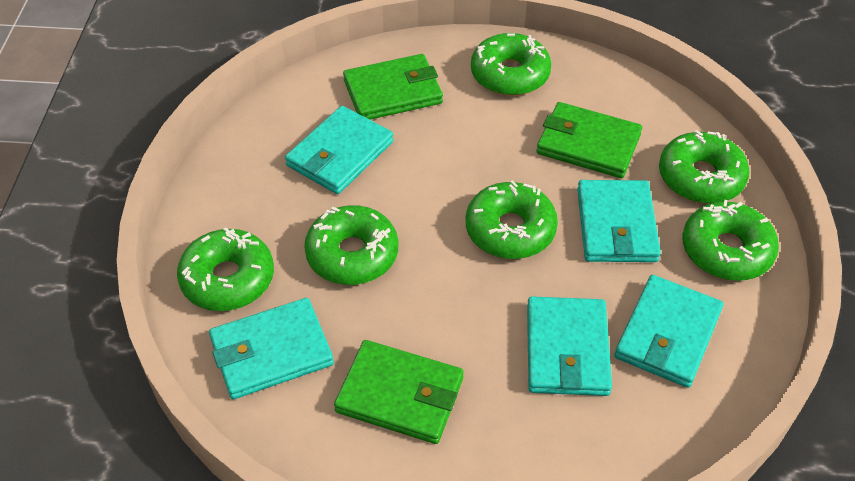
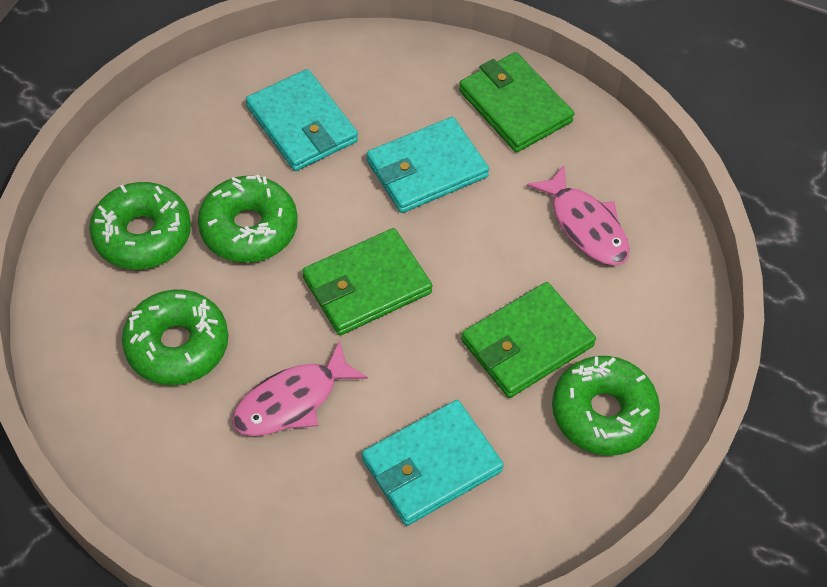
green donut: 6 -> 4
pink fish: 0 -> 2
turquoise wallet: 5 -> 3

